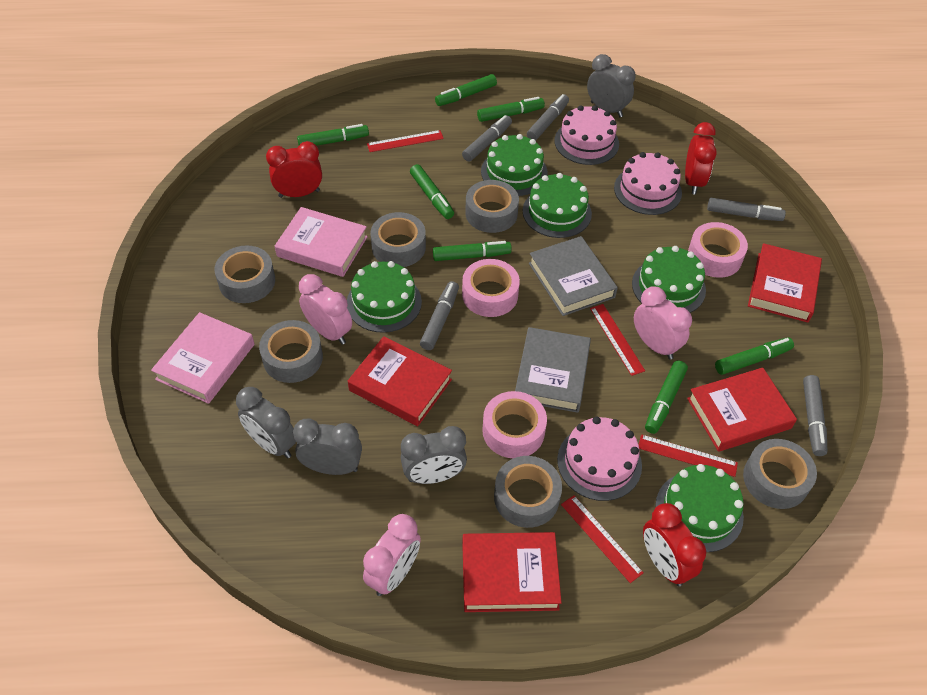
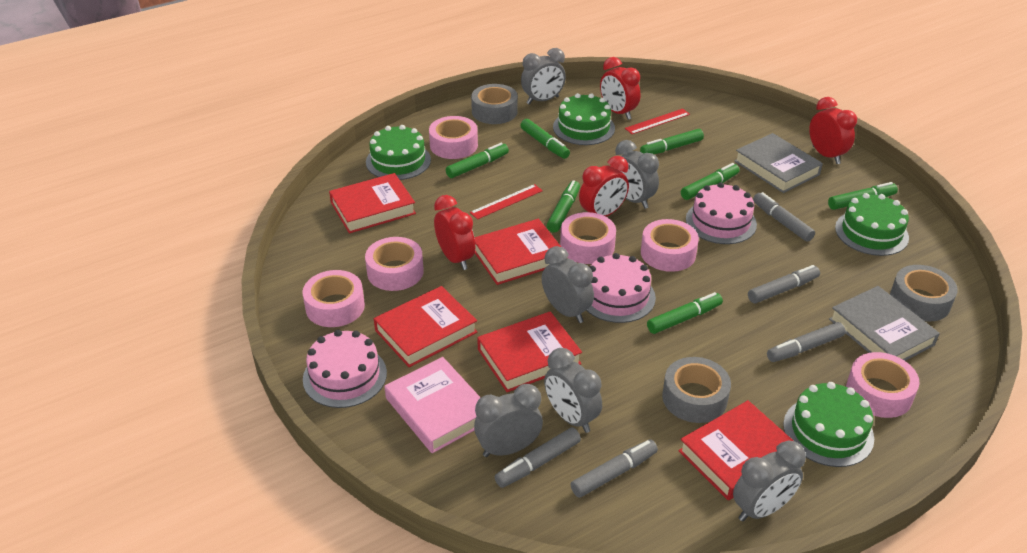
green cake: 5 -> 4
grey clock: 4 -> 6
grey tape: 6 -> 3
pink book: 2 -> 1
pink clock: 3 -> 0
pink tape: 3 -> 6
red book: 4 -> 5
red clock: 3 -> 4
red ruler: 4 -> 2

